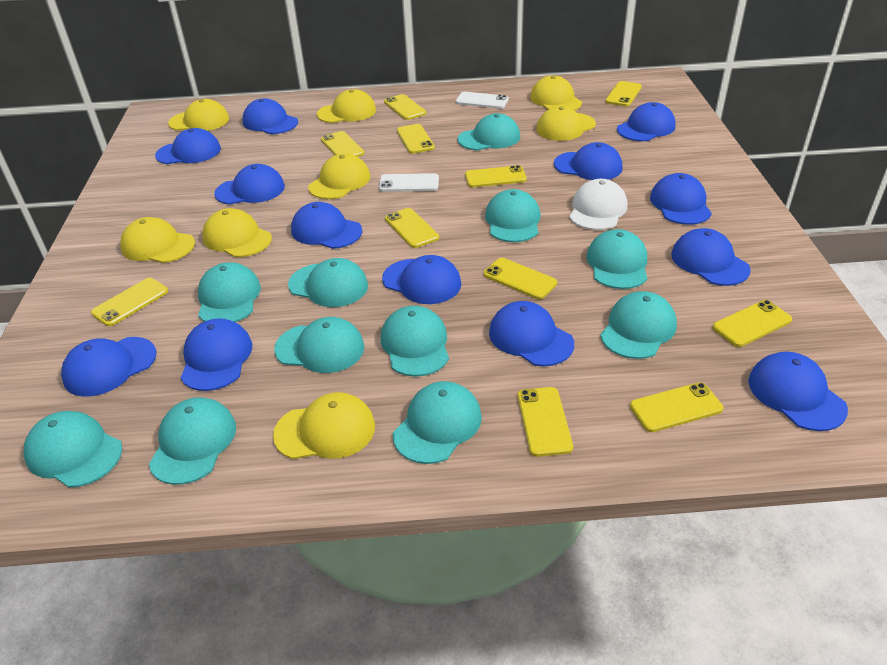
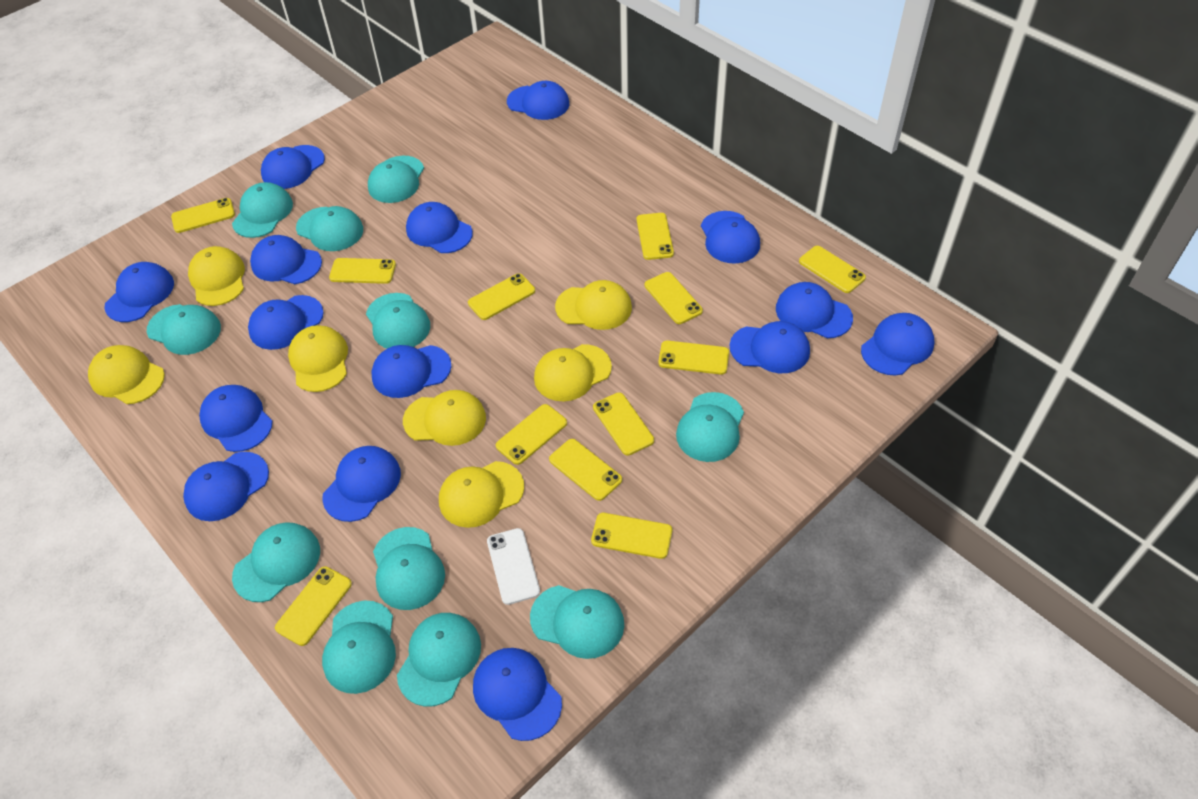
blue cap: 13 -> 15
white cap: 1 -> 0
white phone: 2 -> 1
yellow cap: 8 -> 7
yellow phone: 11 -> 12

